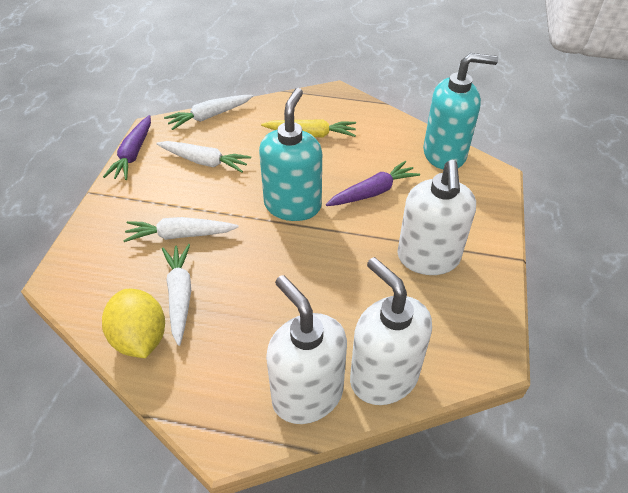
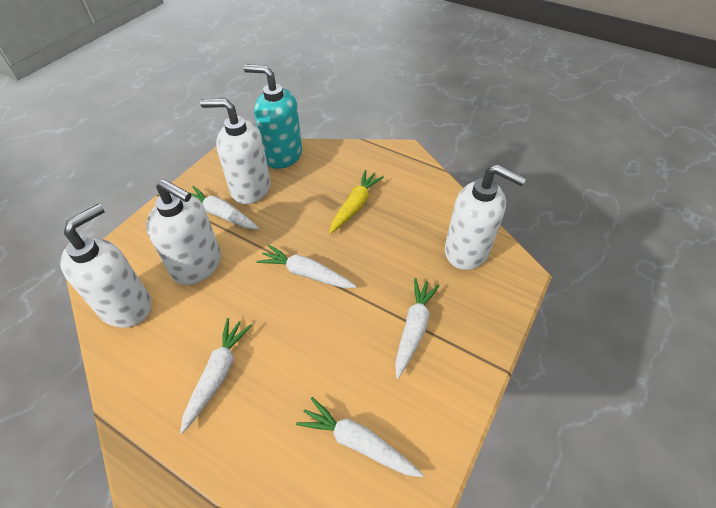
purple carrot: 2 -> 0
turquoise soap dispenser: 2 -> 1
white carrot: 4 -> 5
white soap dispenser: 3 -> 4
yellow lemon: 1 -> 0

